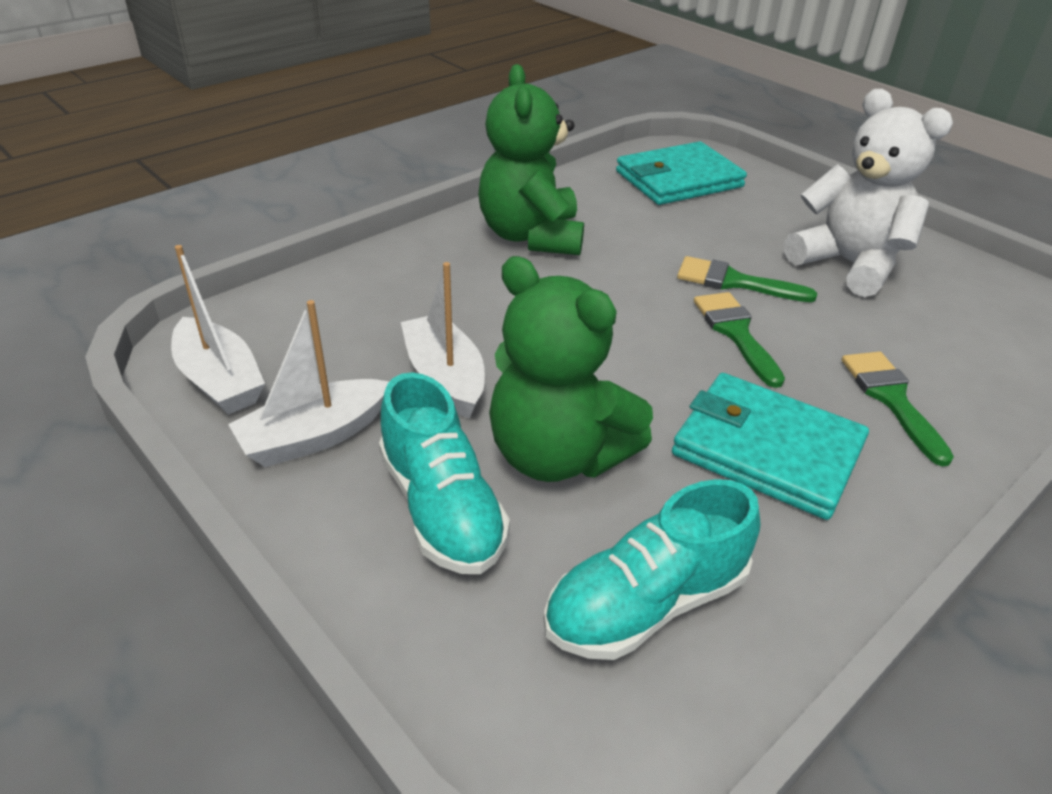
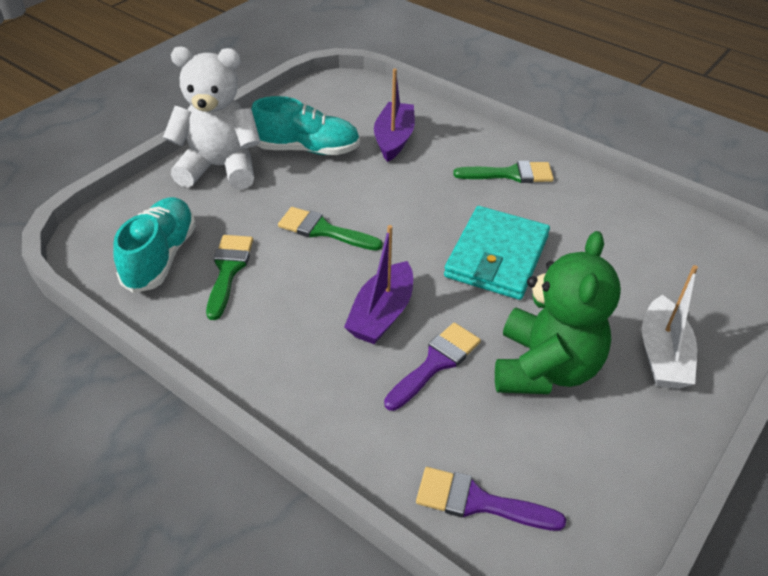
green teddy bear: 2 -> 1
purple boat: 0 -> 2
purple brush: 0 -> 2
turquoise wallet: 2 -> 1
white boat: 3 -> 1

